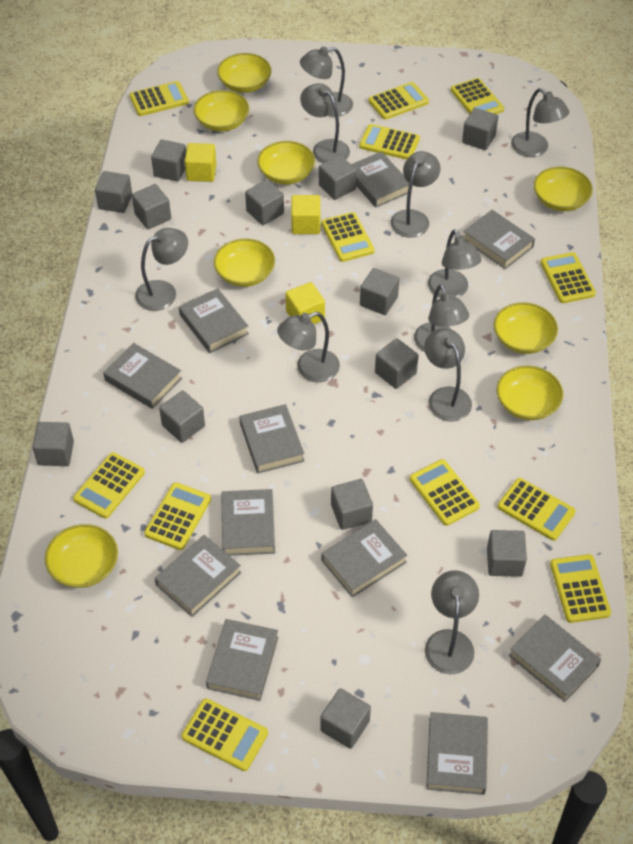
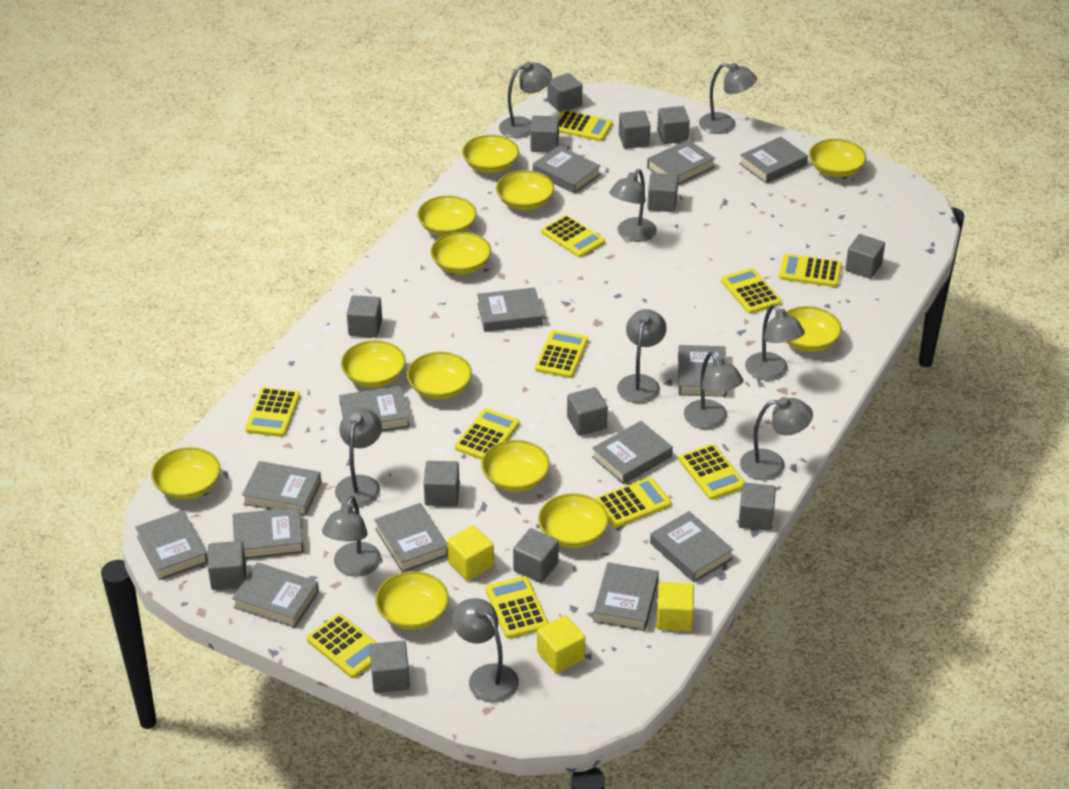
grey book: 11 -> 14
yellow bowl: 8 -> 12
yellow calculator: 12 -> 11

